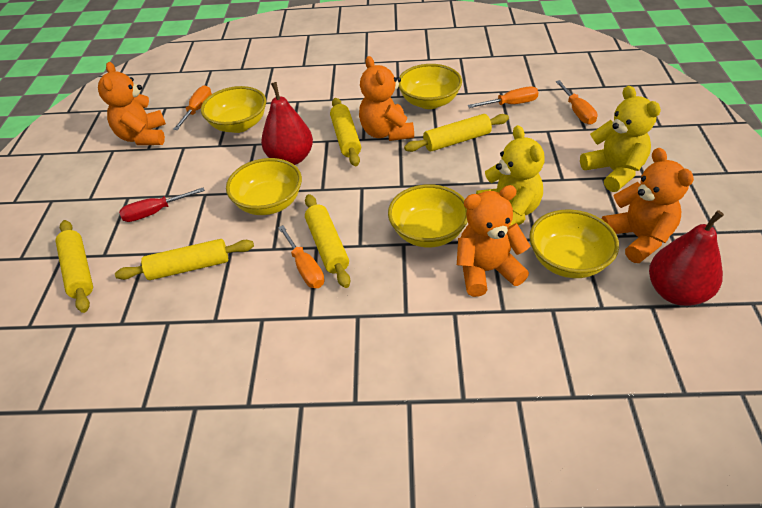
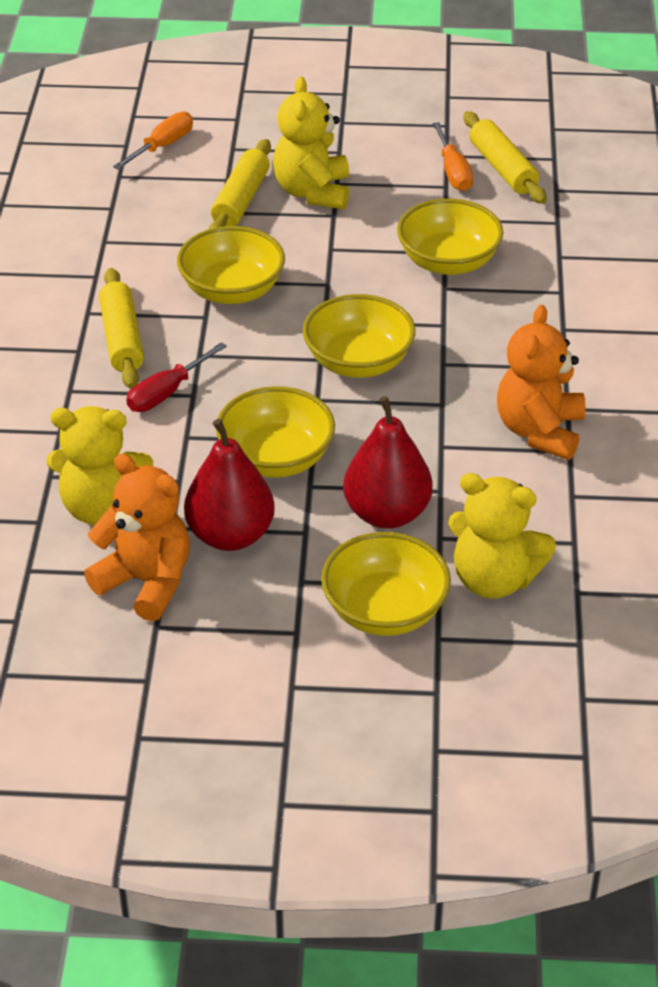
orange screwdriver: 4 -> 2
orange teddy bear: 4 -> 2
yellow rolling pin: 5 -> 3
yellow teddy bear: 2 -> 3

